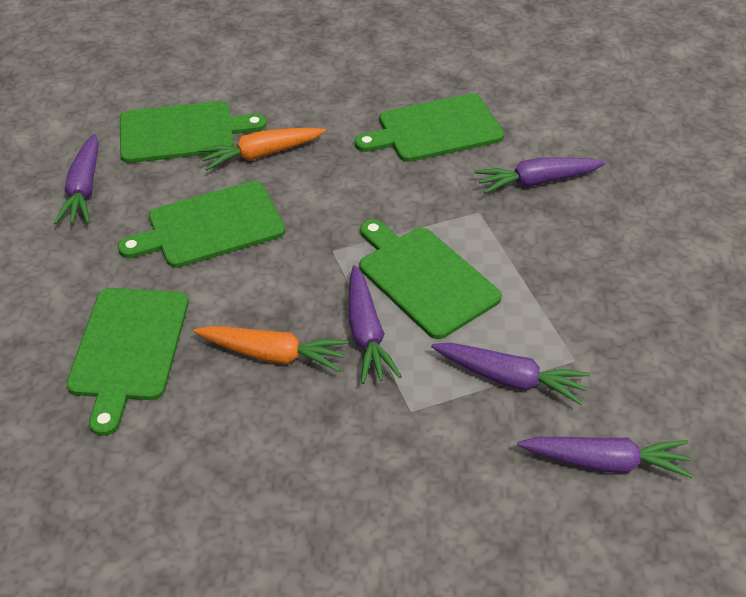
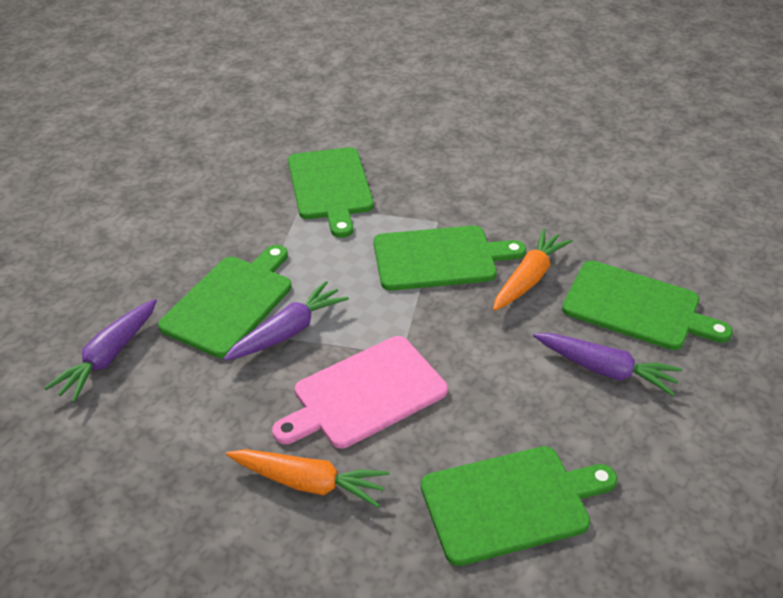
pink cutting board: 0 -> 1
purple carrot: 5 -> 3

